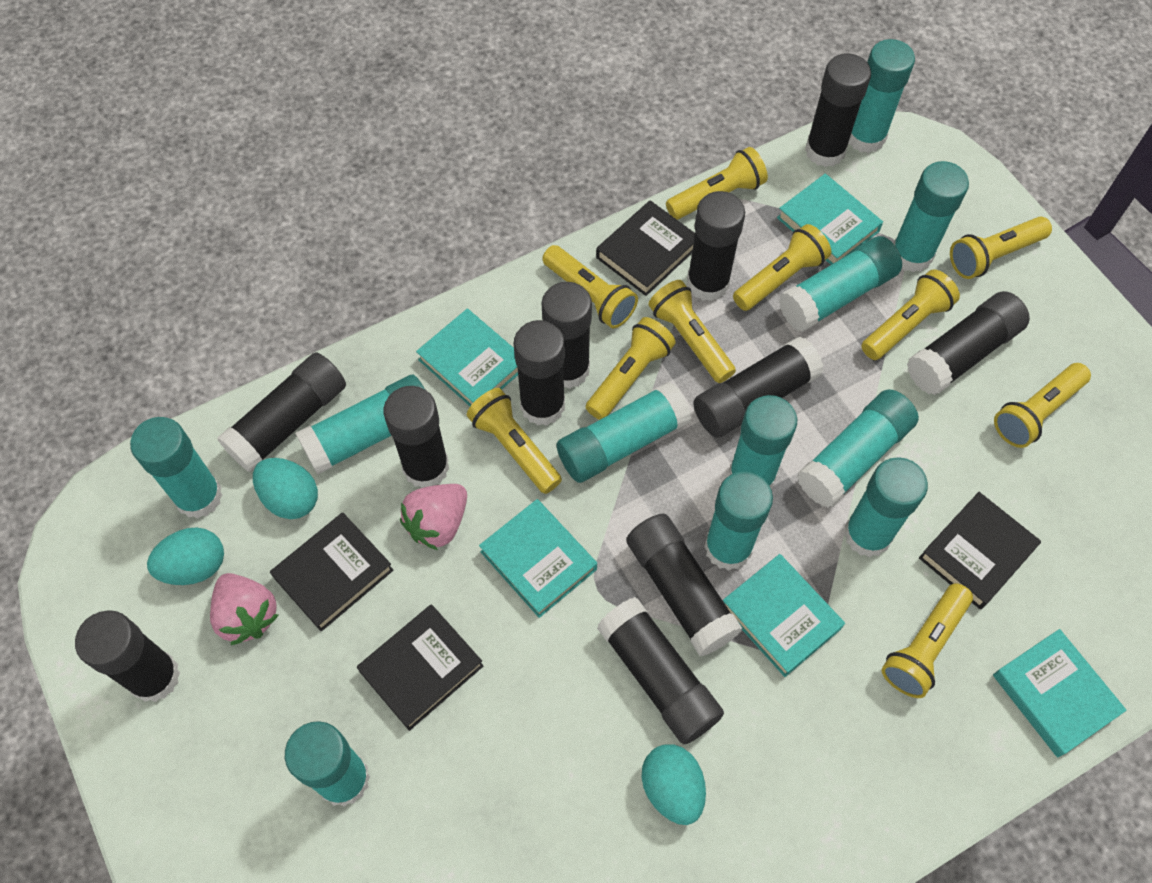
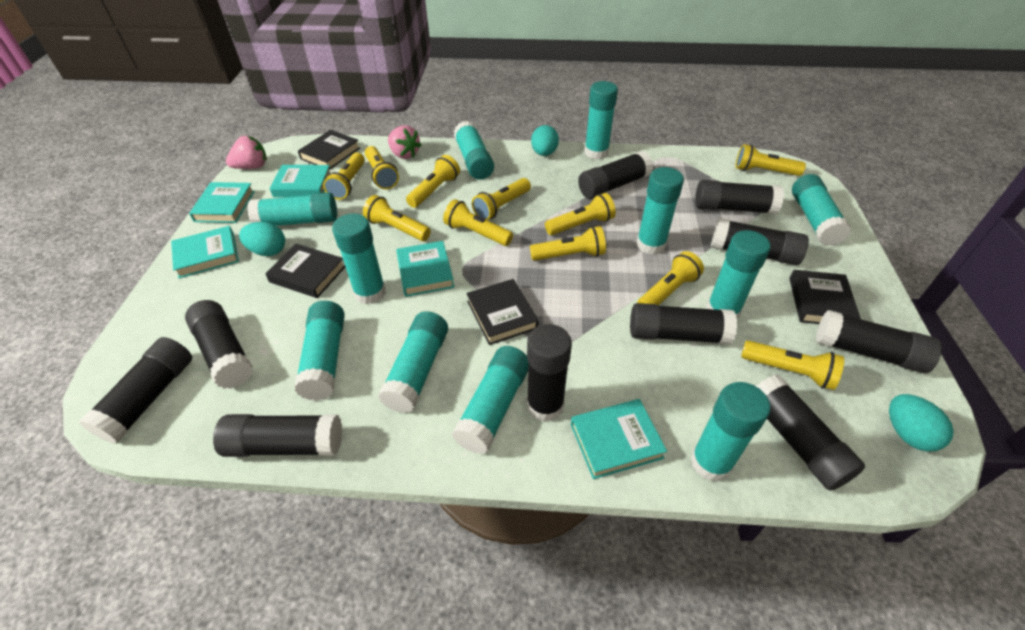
black glue stick: 11 -> 10
yellow flashlight: 10 -> 11

